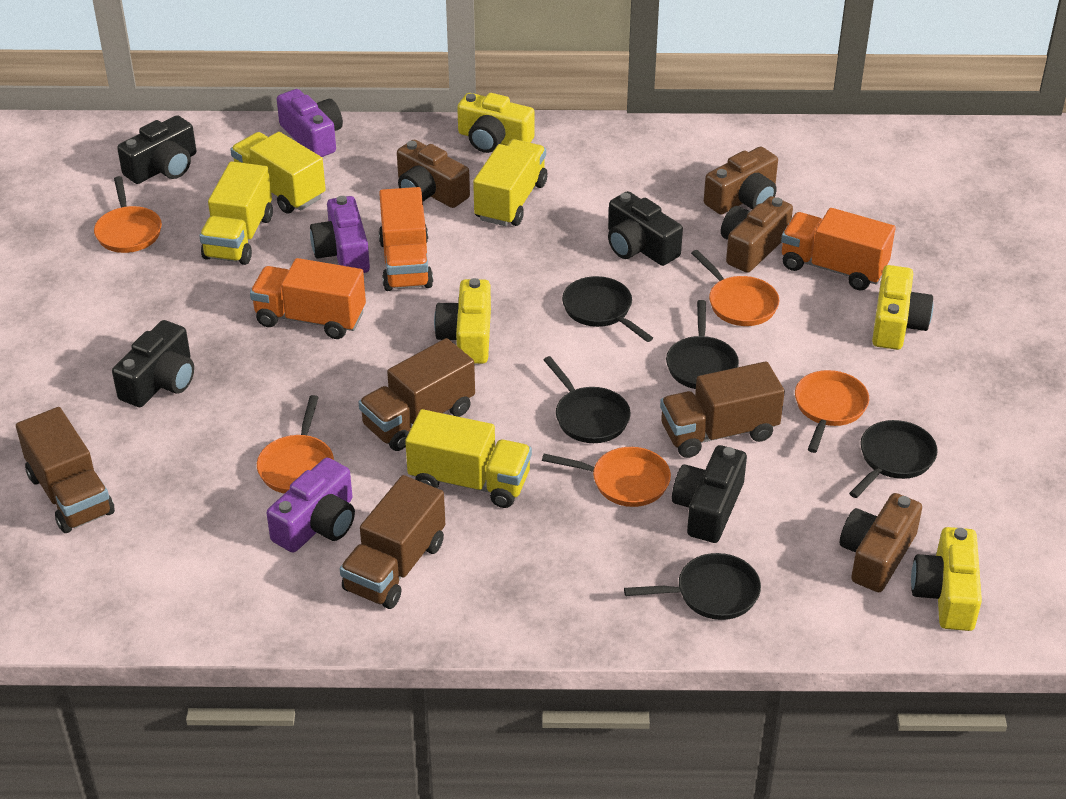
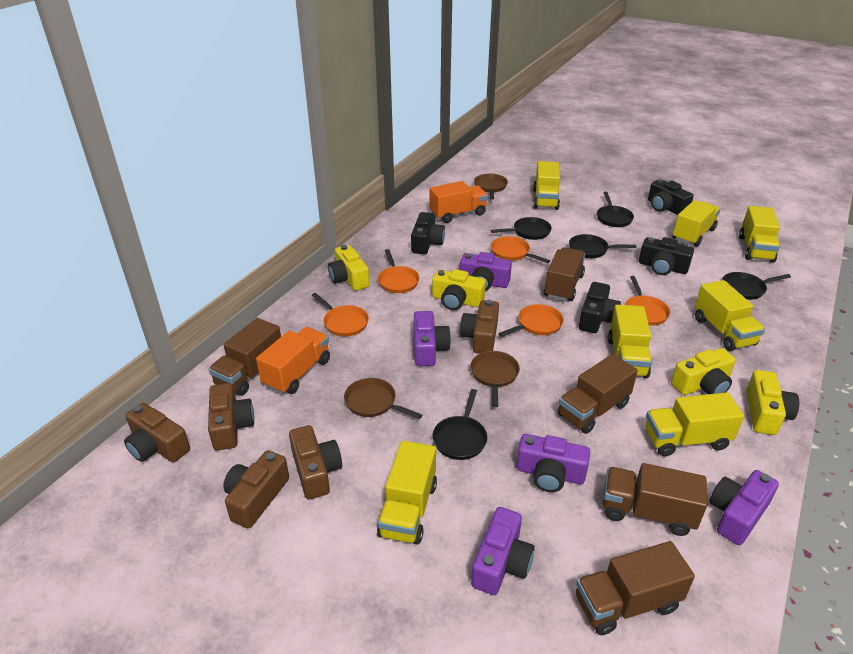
brown camera: 4 -> 5
brown pan: 0 -> 3
brown truck: 4 -> 5
orange truck: 3 -> 2
purple camera: 3 -> 5
yellow truck: 4 -> 7

